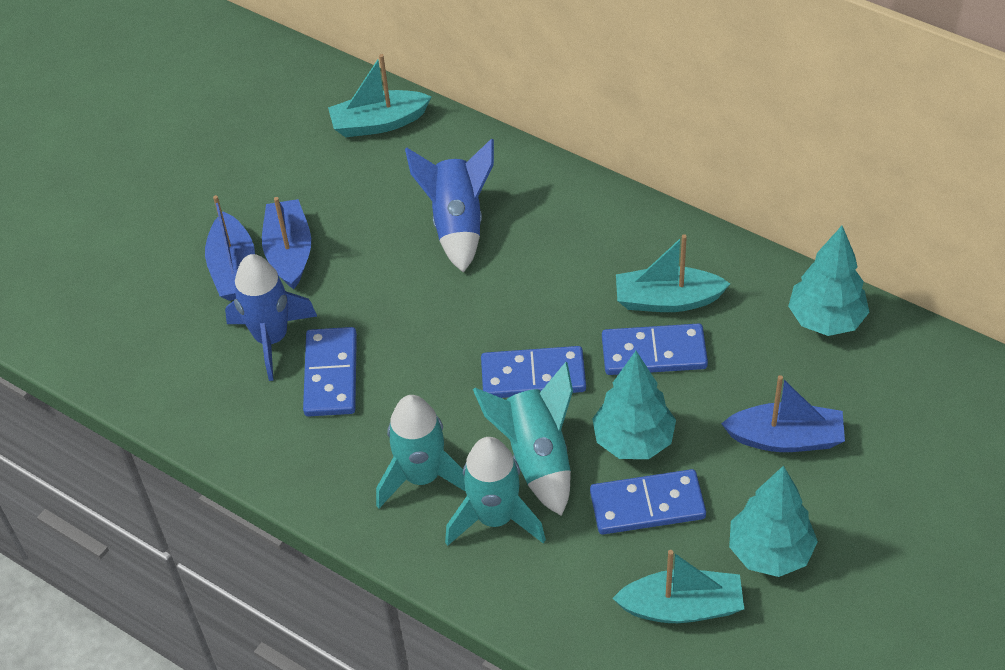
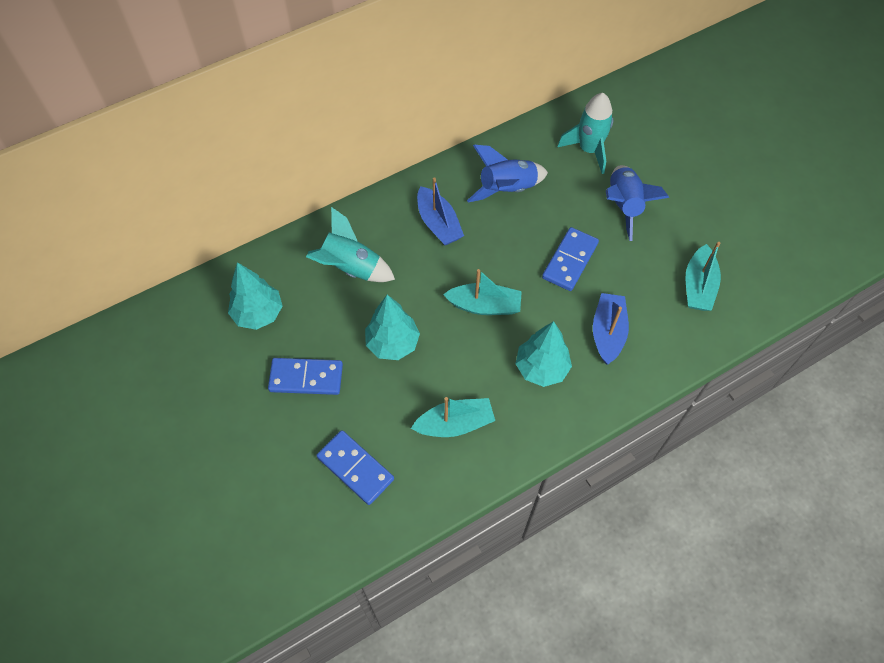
blue boat: 3 -> 2
blue domino: 4 -> 3
turquoise rocket: 3 -> 2

